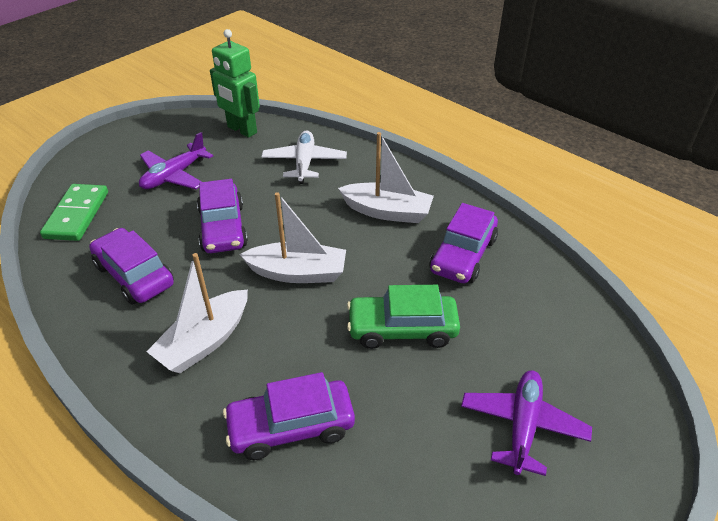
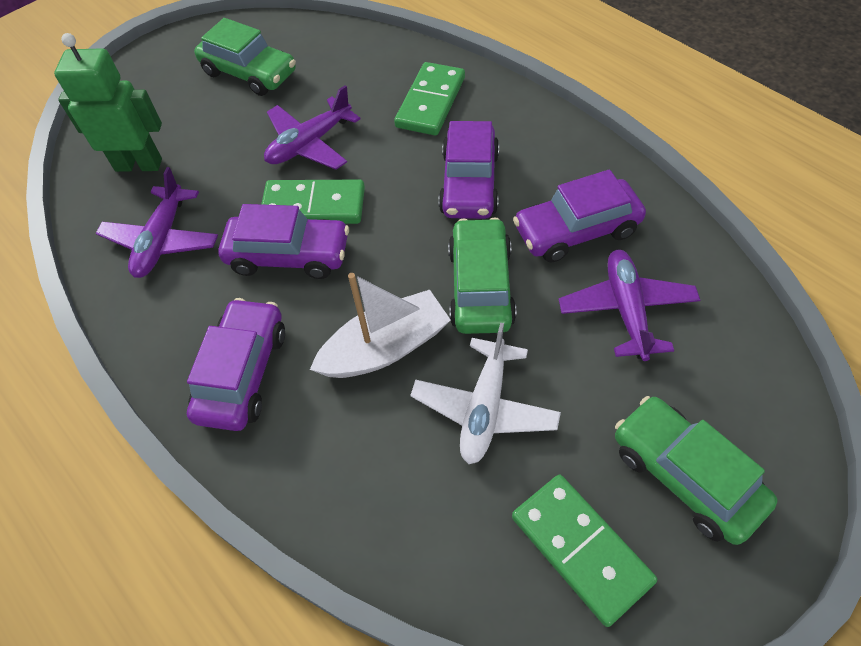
green car: 1 -> 3
green domino: 1 -> 3
purple plane: 2 -> 3
white boat: 3 -> 1

